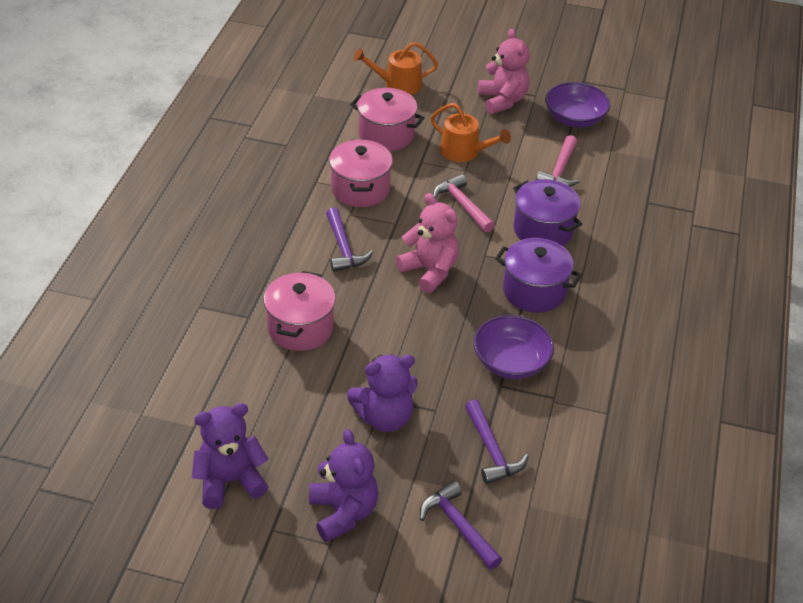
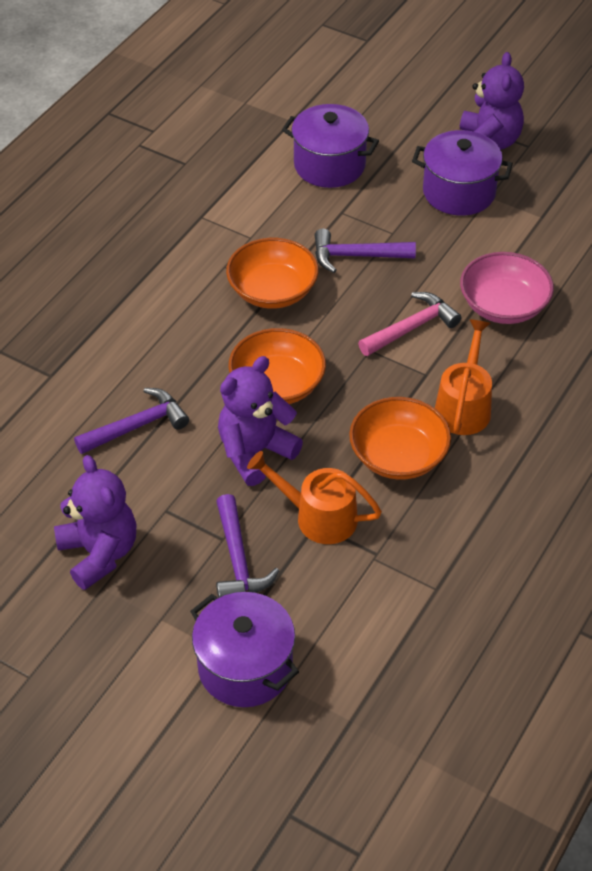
orange bowl: 0 -> 3
pink bowl: 0 -> 1
pink hammer: 2 -> 1
pink pot: 3 -> 0
pink teddy bear: 2 -> 0
purple bowl: 2 -> 0
purple pot: 2 -> 3

